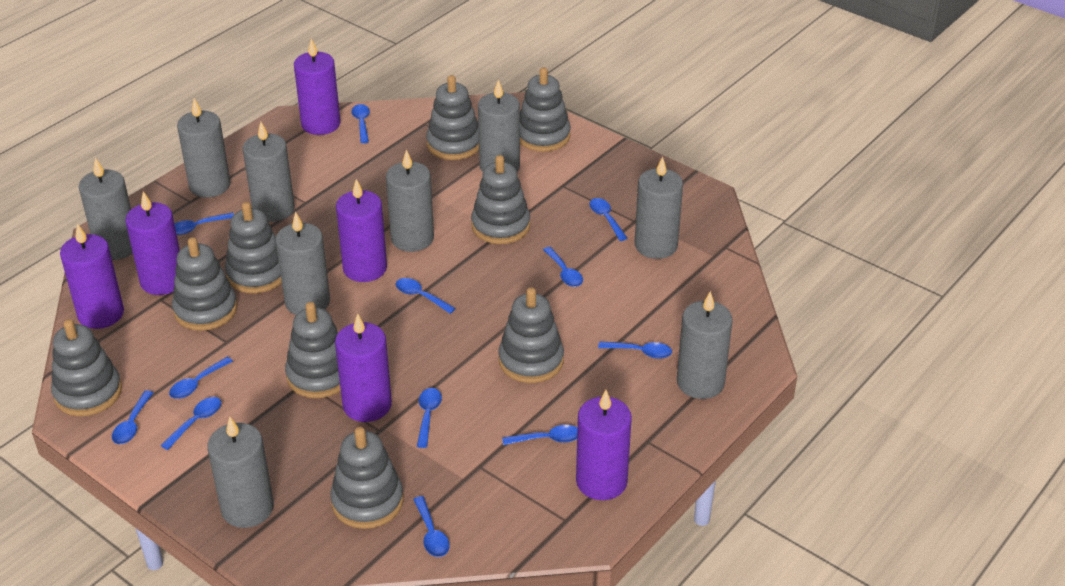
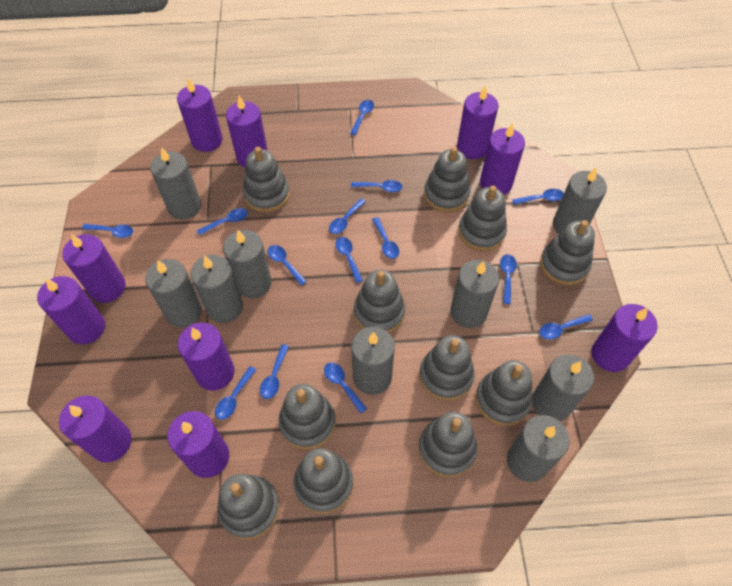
blue spoon: 12 -> 14
grey stacking toy: 9 -> 11
purple candle: 6 -> 10

